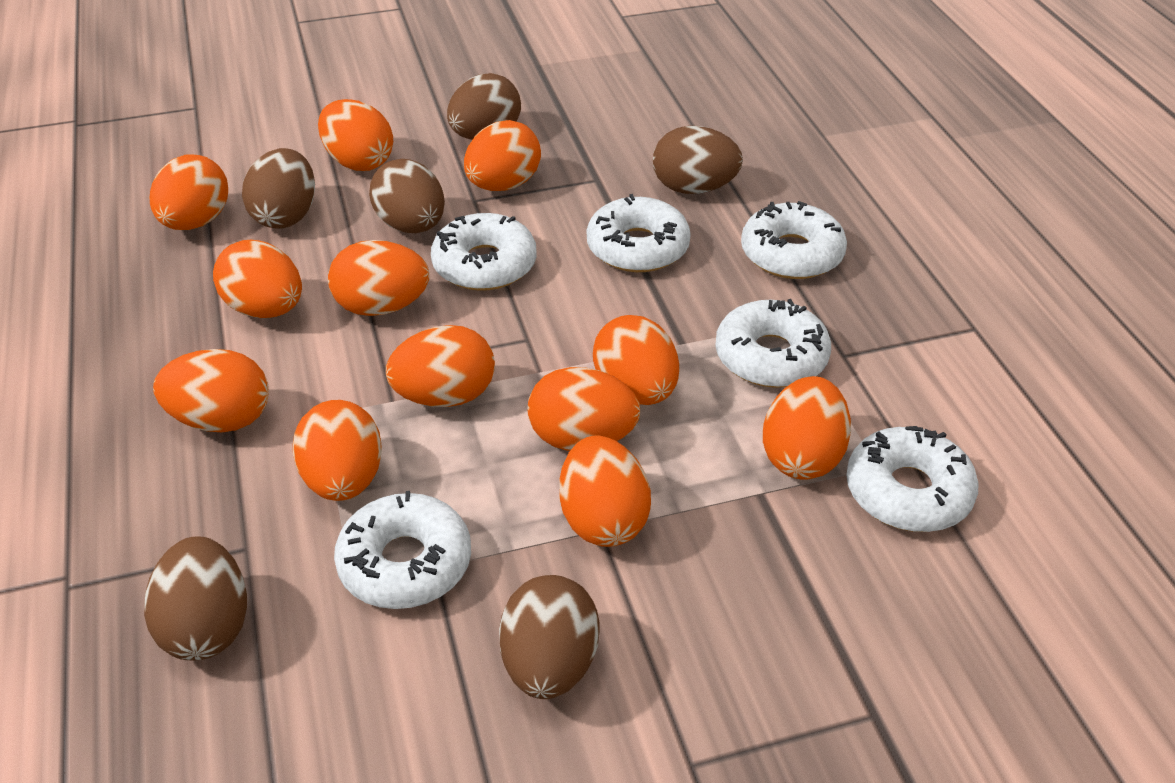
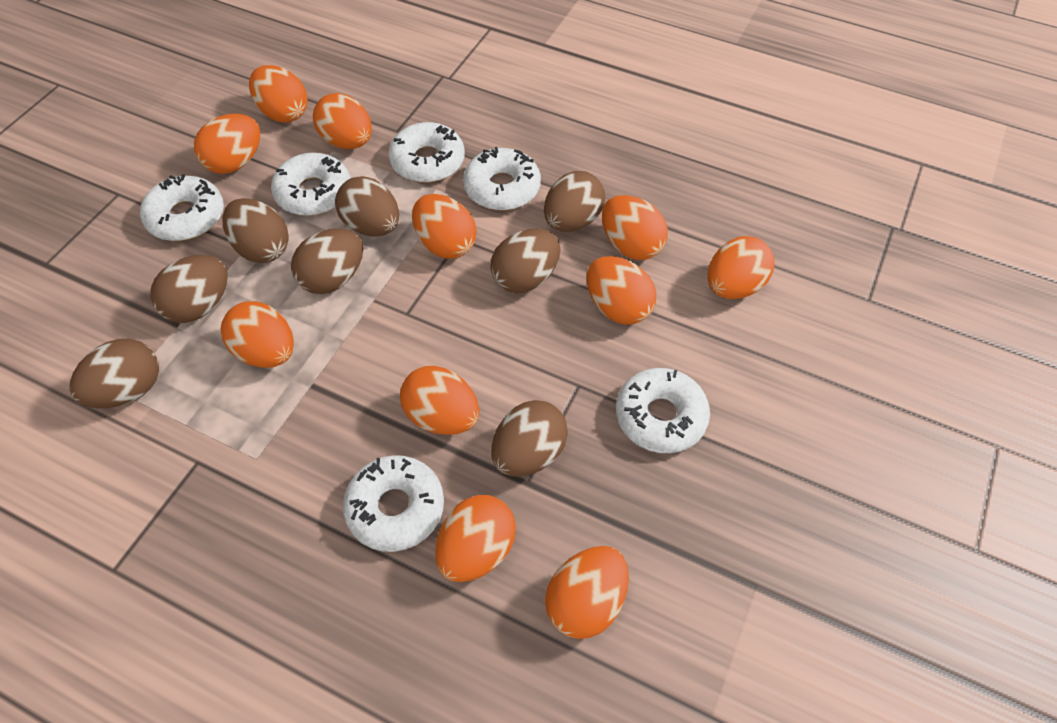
brown egg: 6 -> 8
orange egg: 12 -> 11

